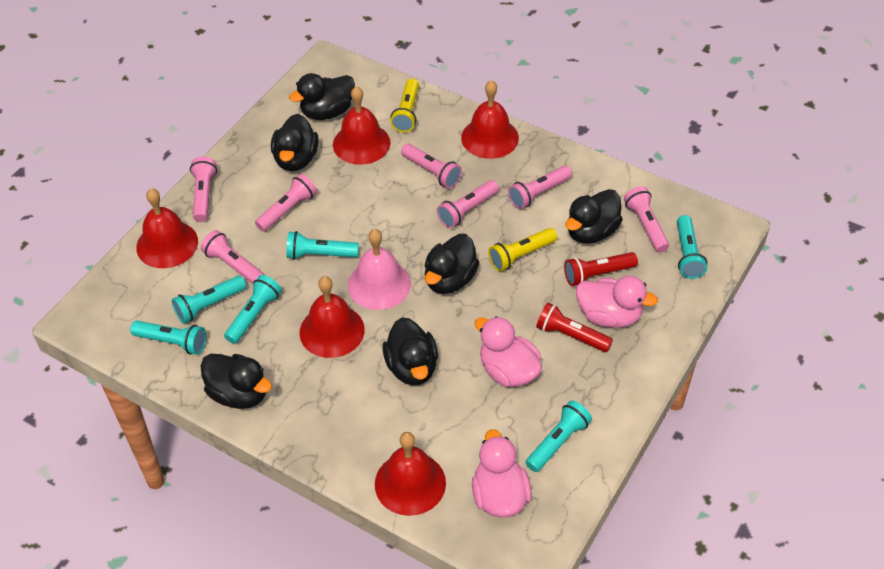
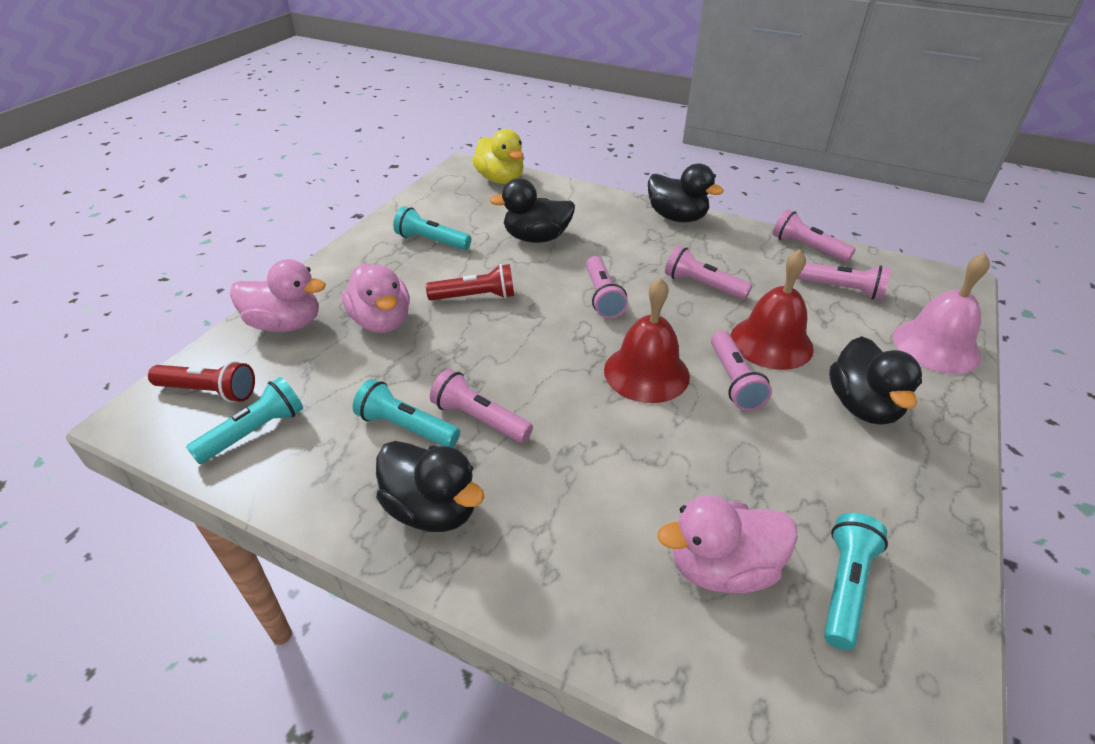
black duck: 6 -> 4
pink flashlight: 7 -> 6
red bell: 5 -> 2
turquoise flashlight: 6 -> 4
yellow duck: 0 -> 1
yellow flashlight: 2 -> 0

